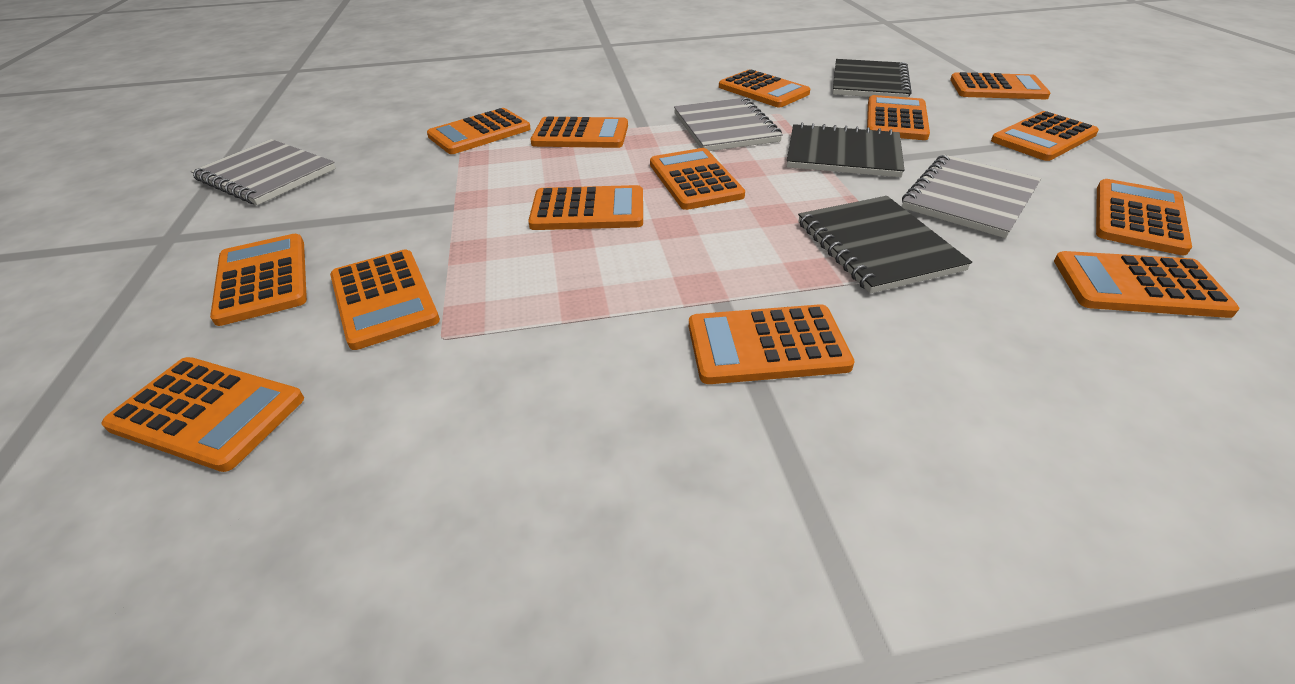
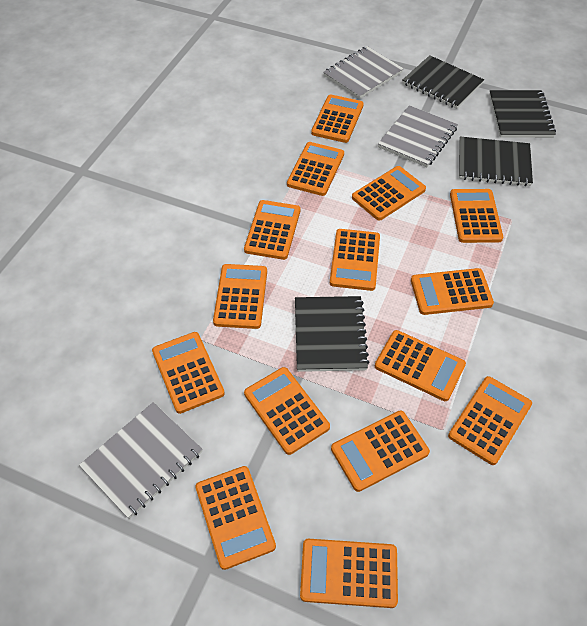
black notebook: 3 -> 4
orange calculator: 14 -> 15

